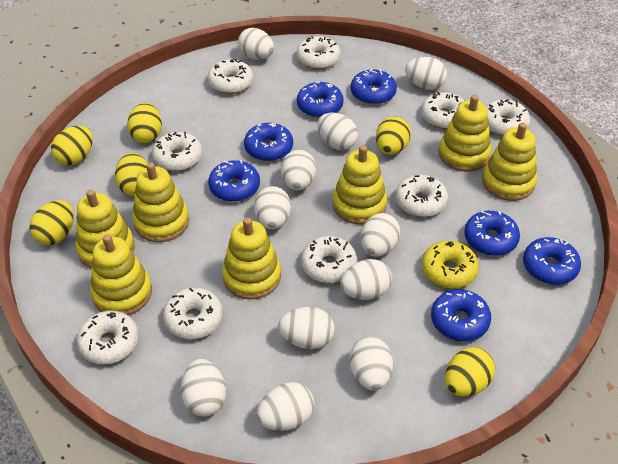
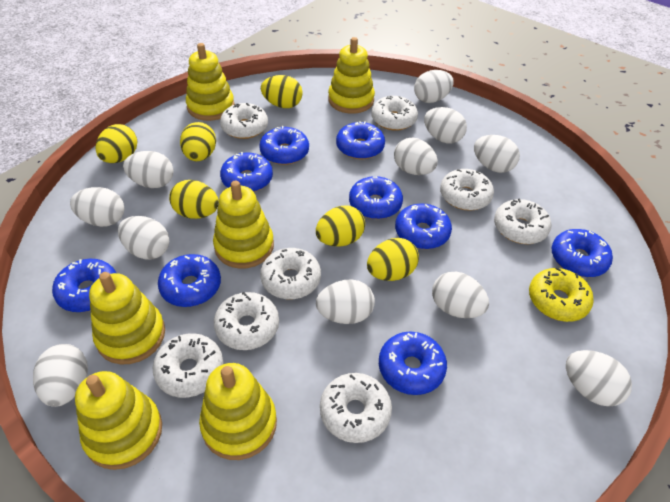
blue donut: 7 -> 9
white donut: 9 -> 8
yellow stacking toy: 7 -> 6

